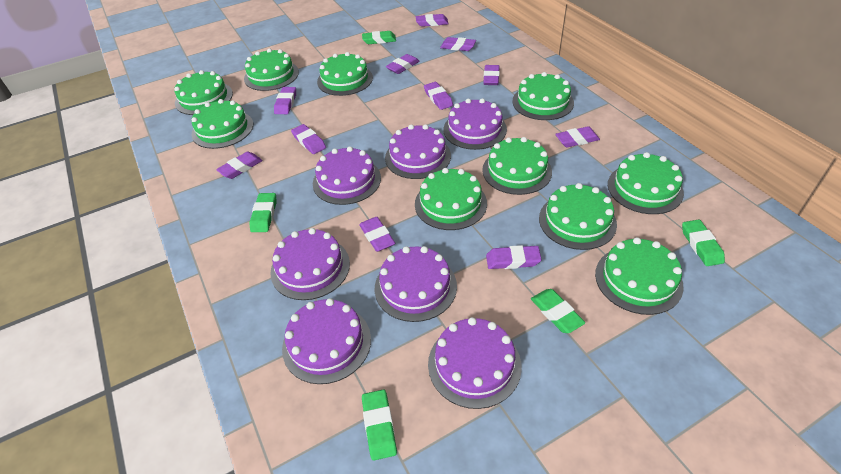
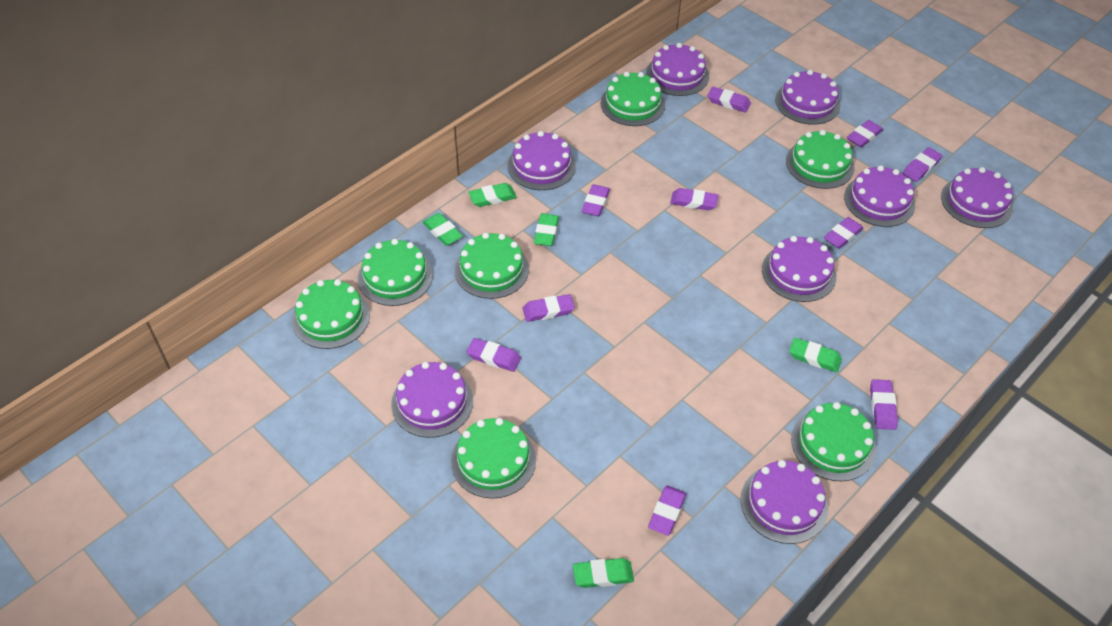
green cake: 10 -> 7
purple cake: 7 -> 8
purple eraser: 11 -> 10

